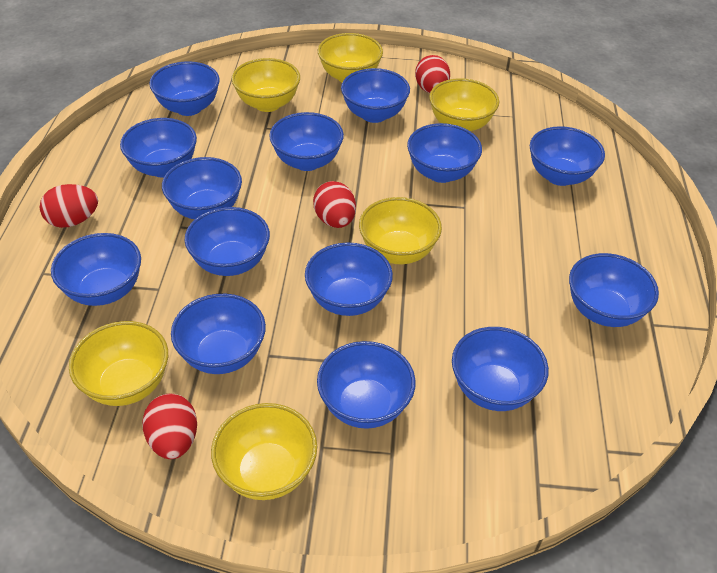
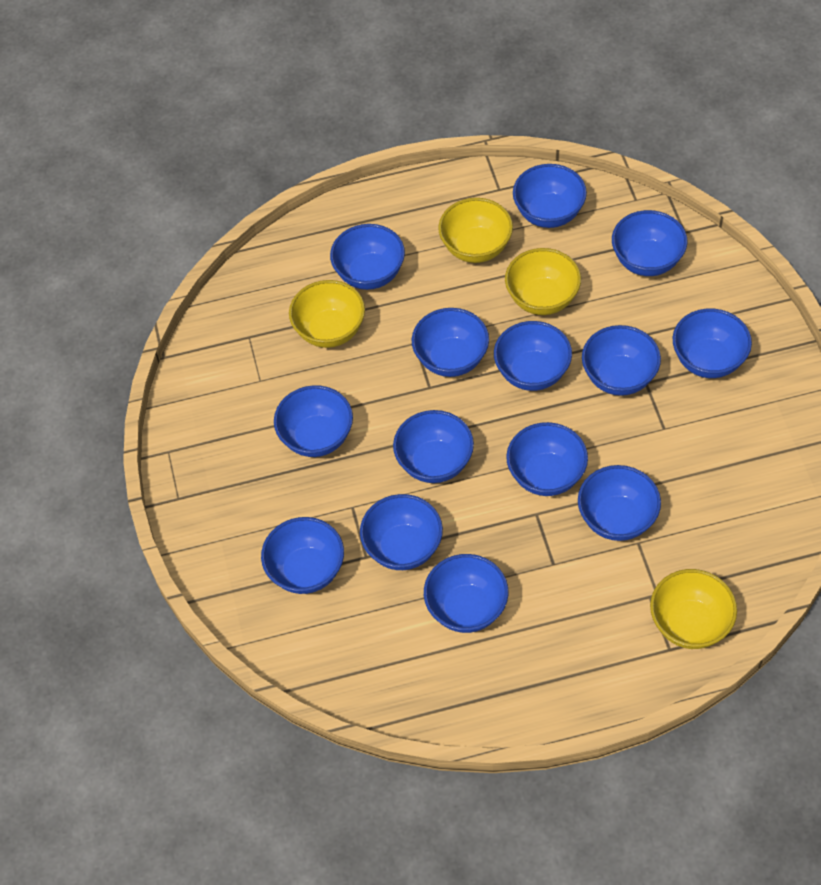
red egg: 4 -> 0
yellow bowl: 6 -> 4

